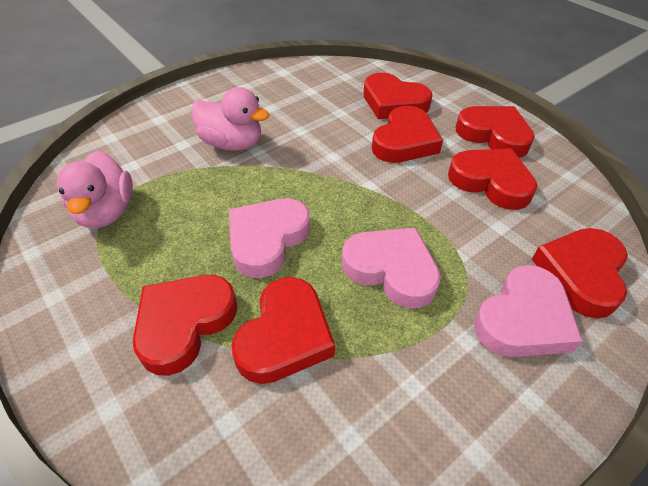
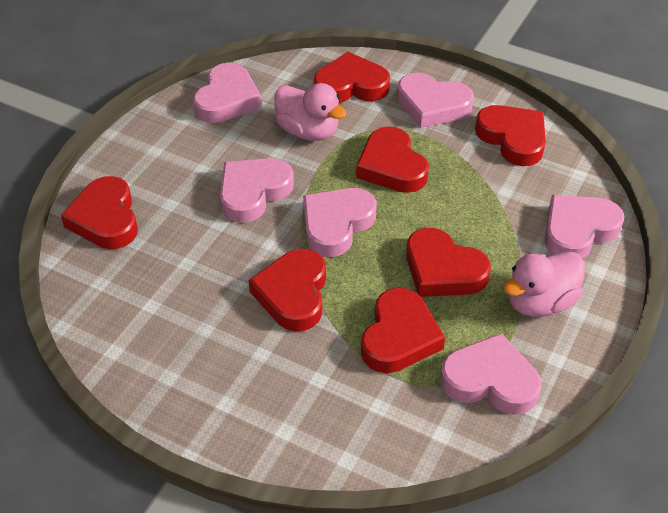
pink heart: 3 -> 6

